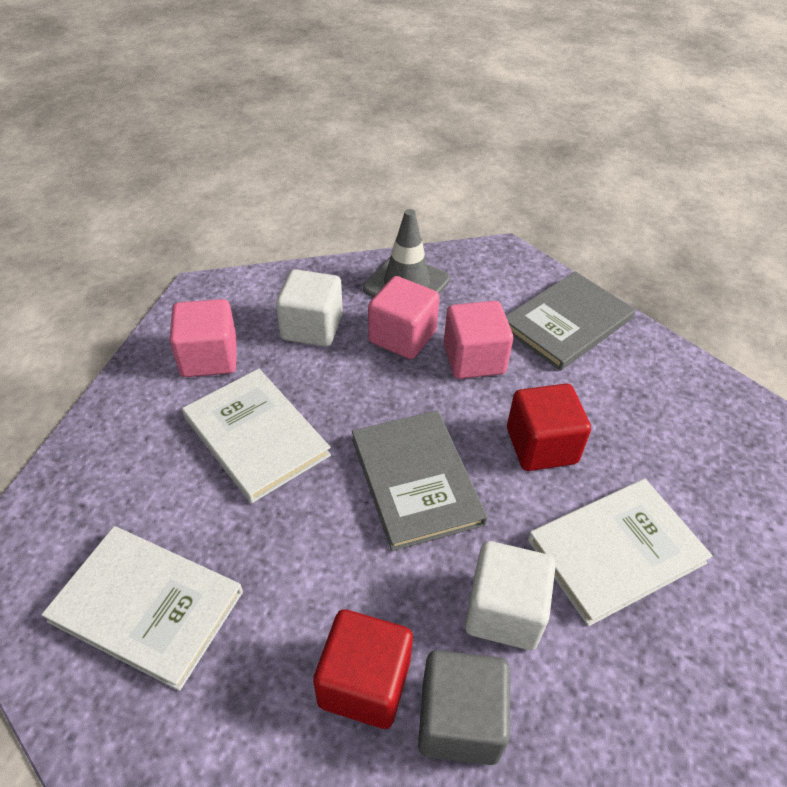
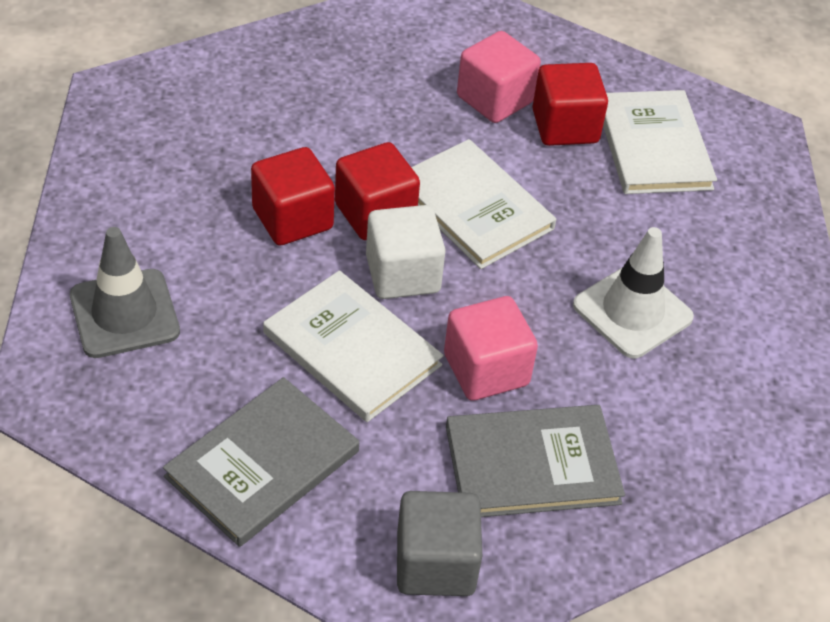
pink cube: 3 -> 2
red cube: 2 -> 3
white cube: 2 -> 1
white traffic cone: 0 -> 1

